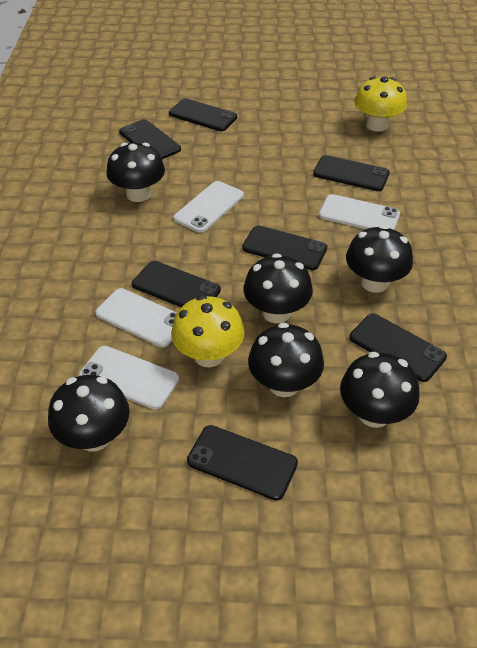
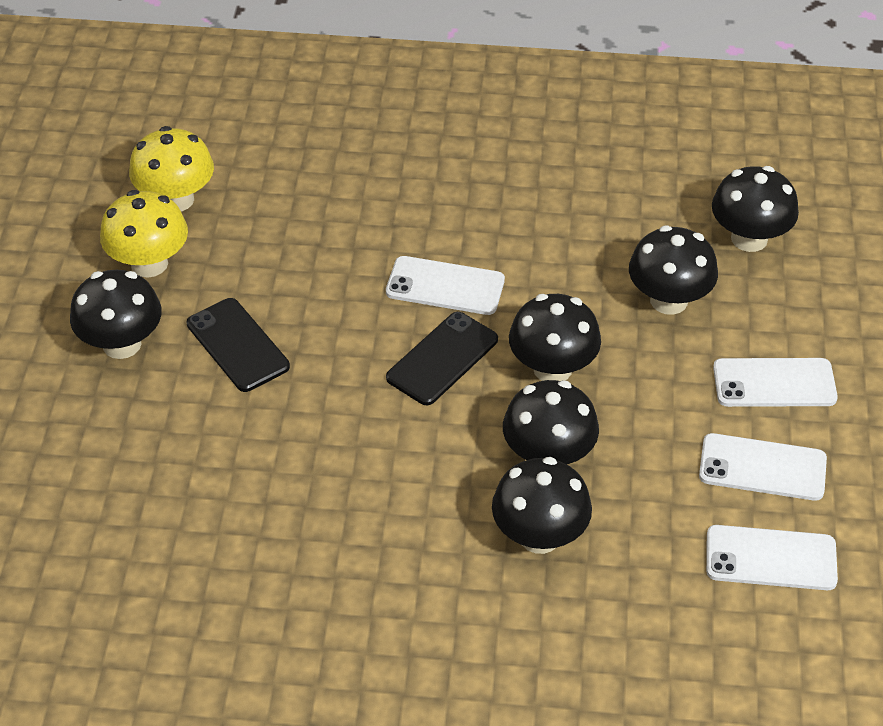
black phone: 7 -> 2

